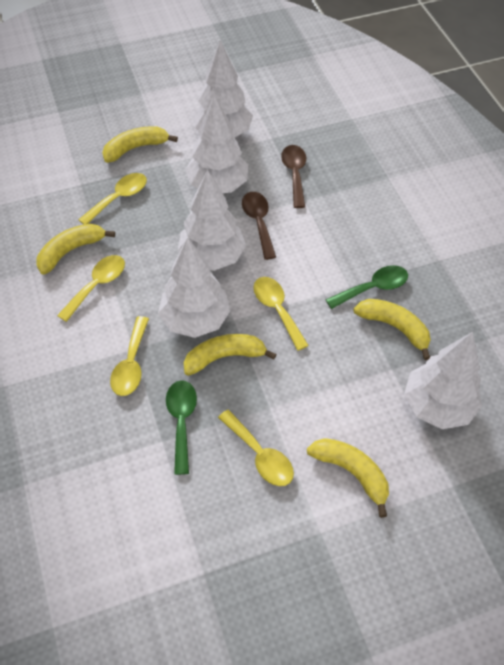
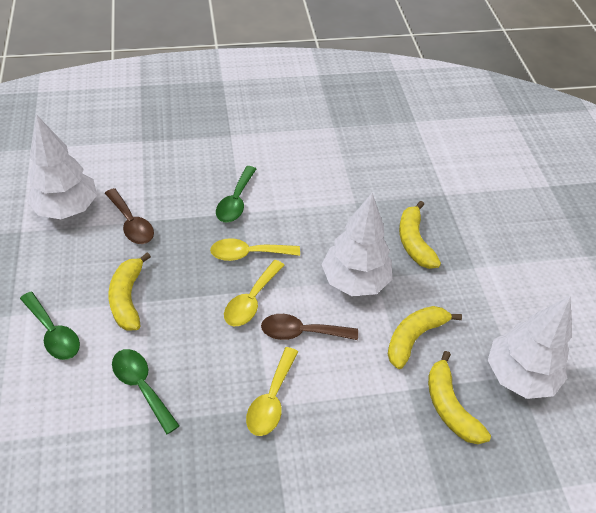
green spoon: 2 -> 3
white tree: 5 -> 3
yellow banana: 5 -> 4
yellow spoon: 5 -> 3

